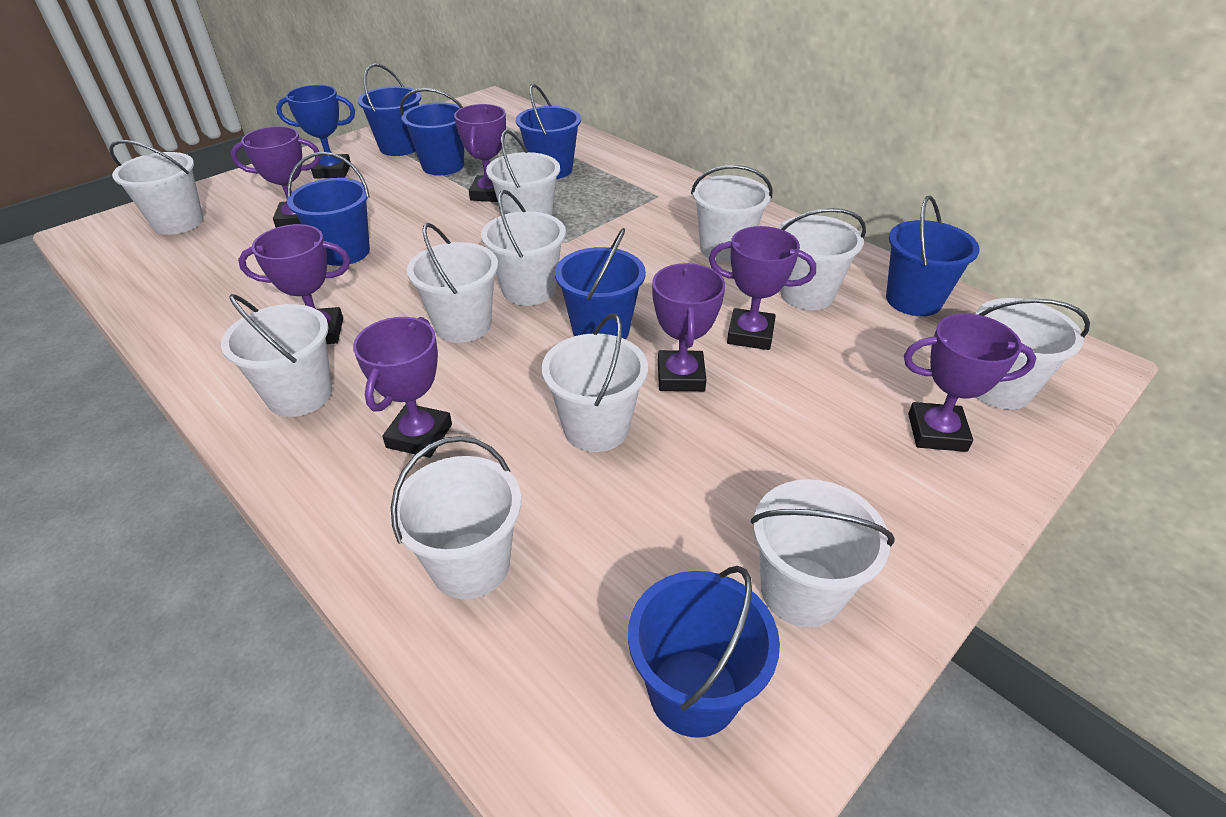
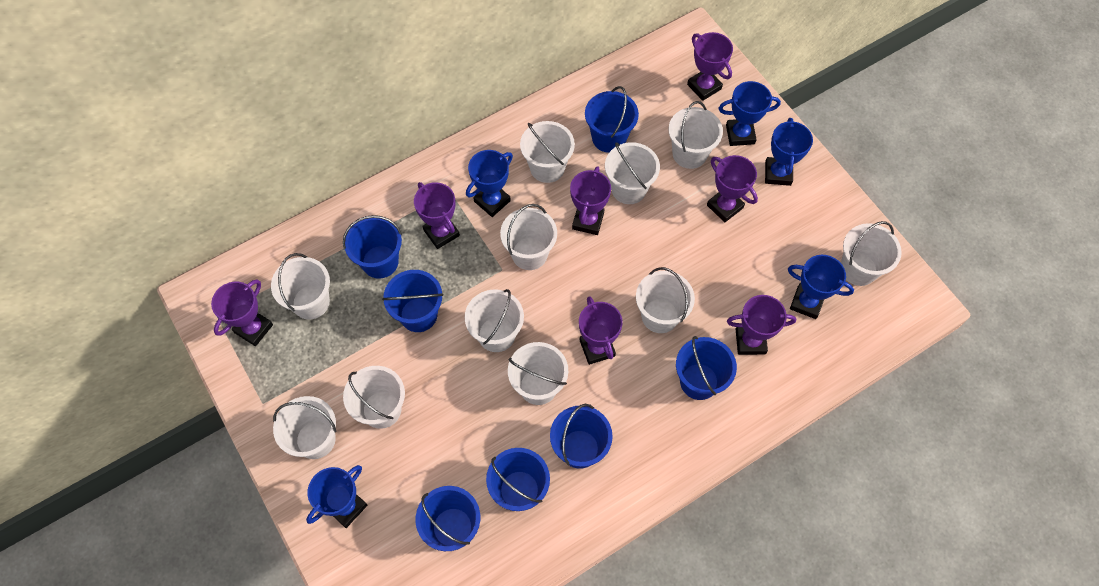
blue trophy: 1 -> 5

